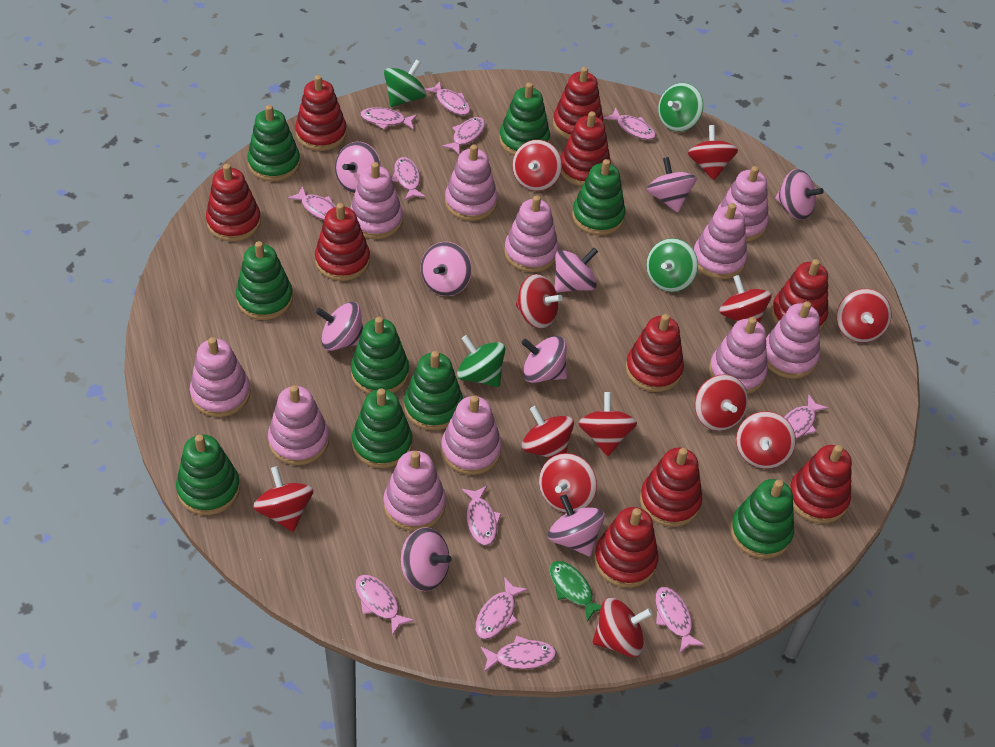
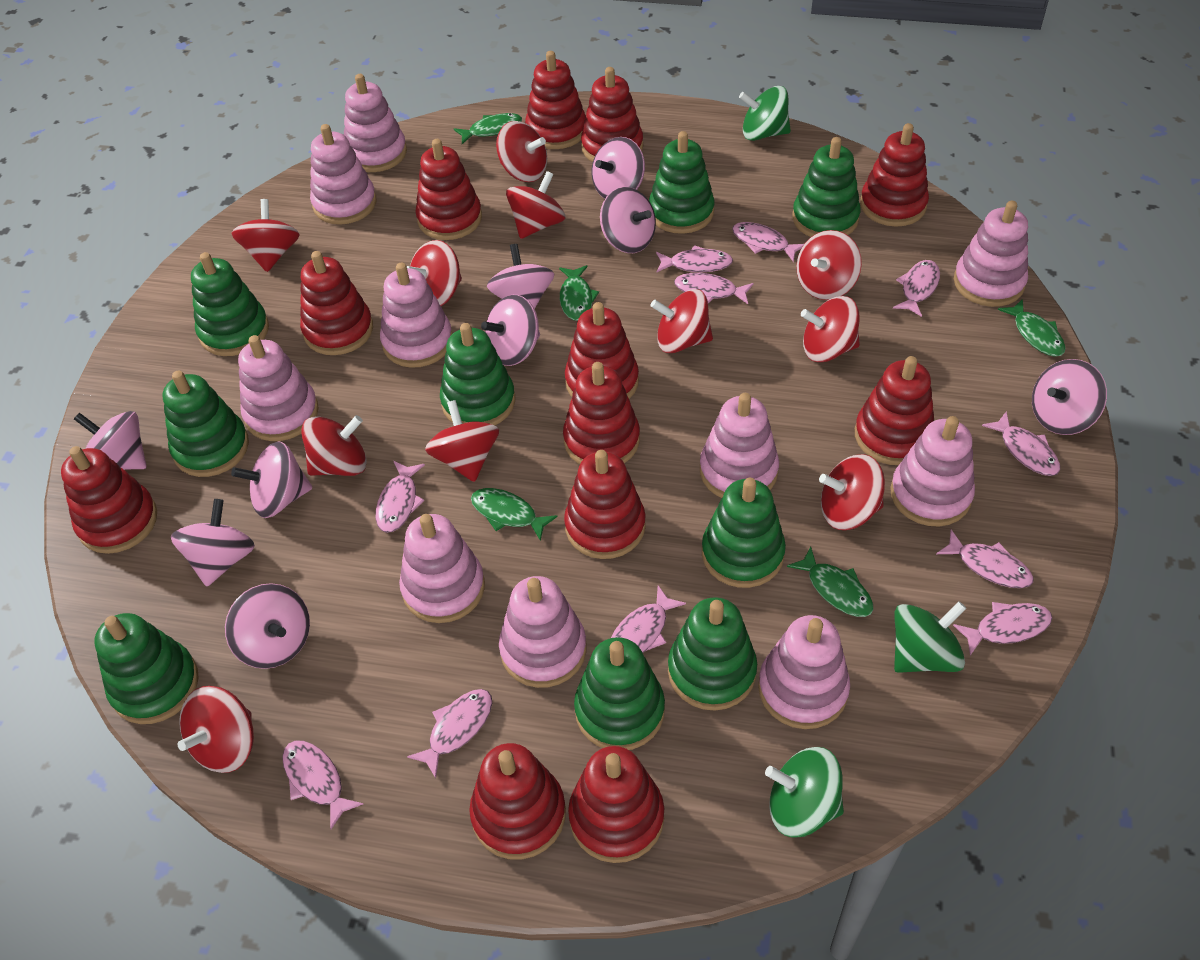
green fish: 1 -> 5
green spinning top: 4 -> 3
pink fish: 12 -> 11
pink stacking toy: 11 -> 10
red spinning top: 12 -> 11
red stacking toy: 10 -> 12

